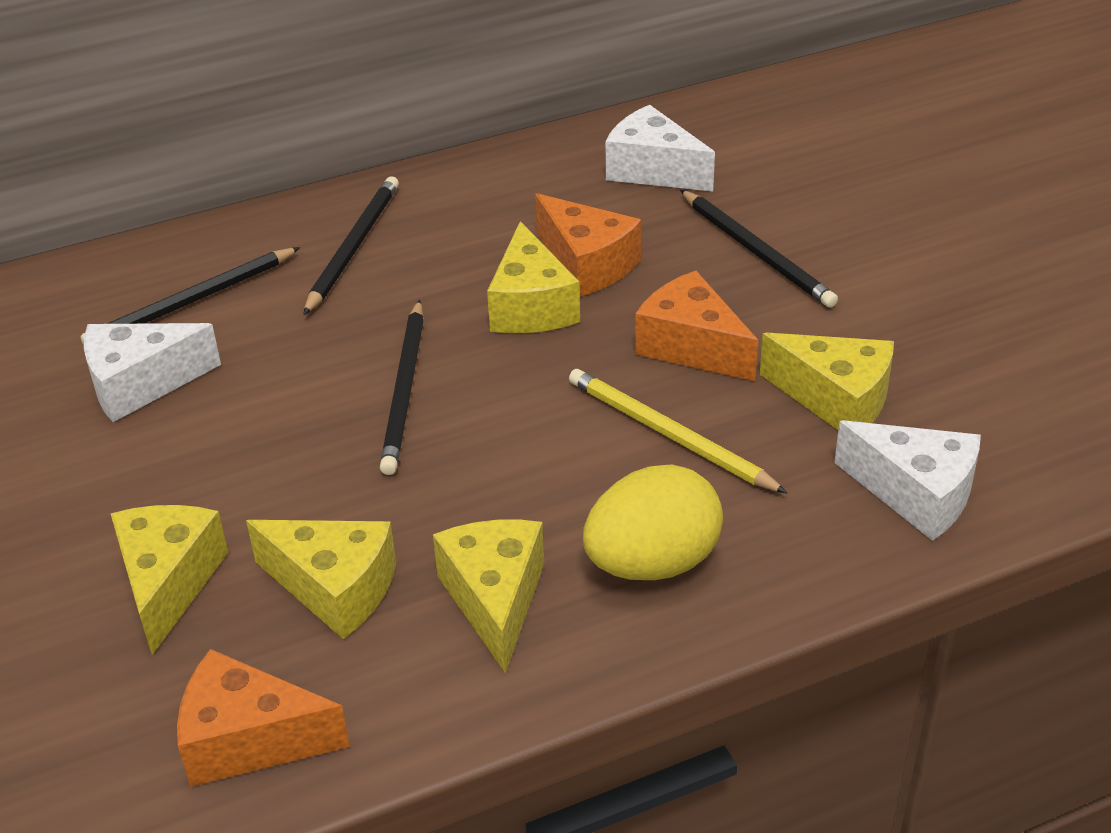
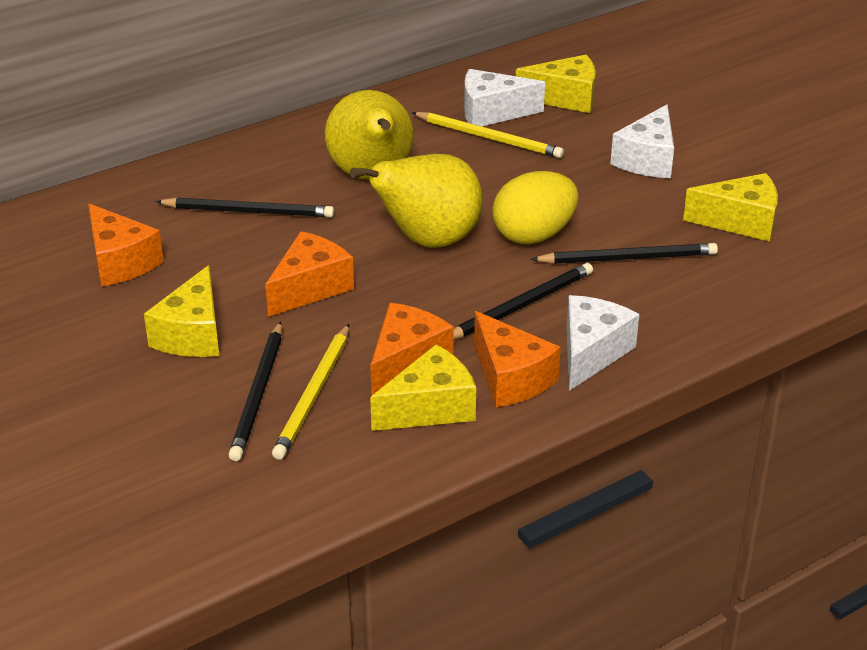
orange cheese: 3 -> 4
yellow cheese: 5 -> 4
yellow pear: 0 -> 2
yellow pencil: 1 -> 2

